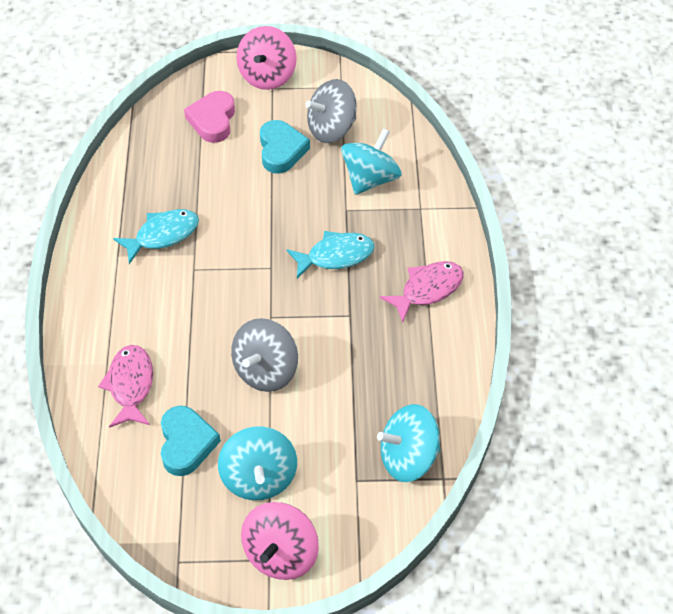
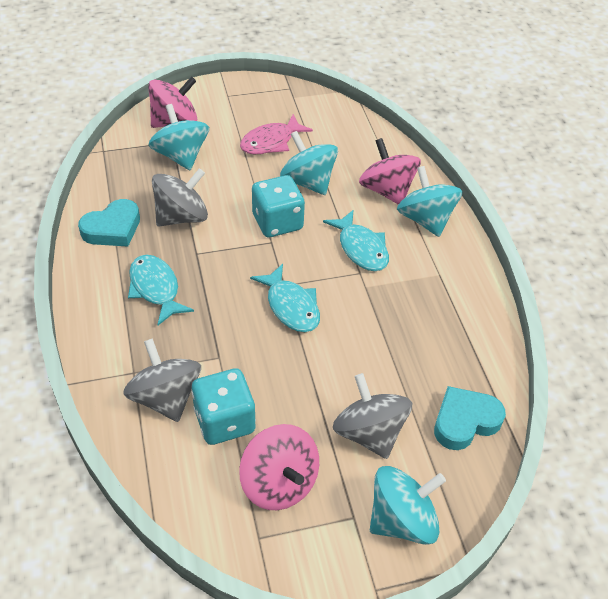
grey spinning top: 2 -> 3
pink fish: 2 -> 1
pink heart: 1 -> 0
pink spinning top: 2 -> 3
turquoise dice: 0 -> 2
turquoise fish: 2 -> 3
turquoise spinning top: 3 -> 4

